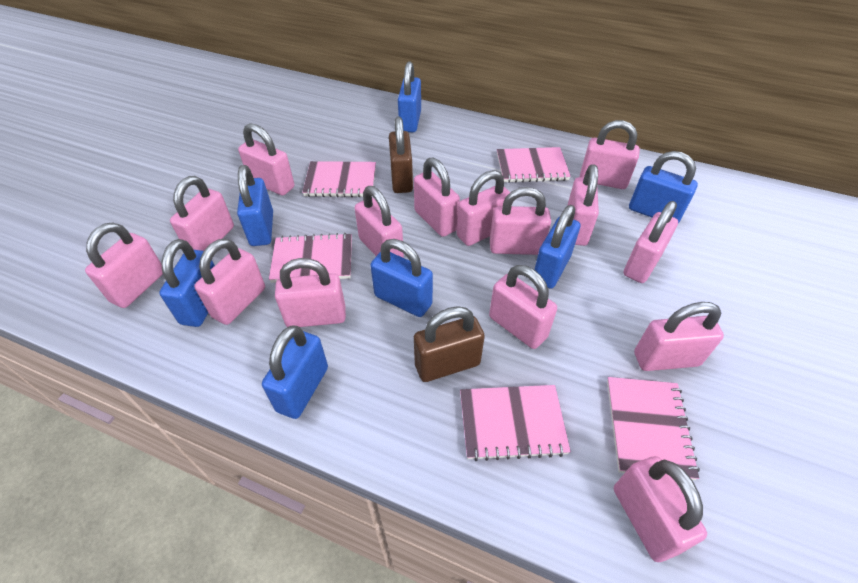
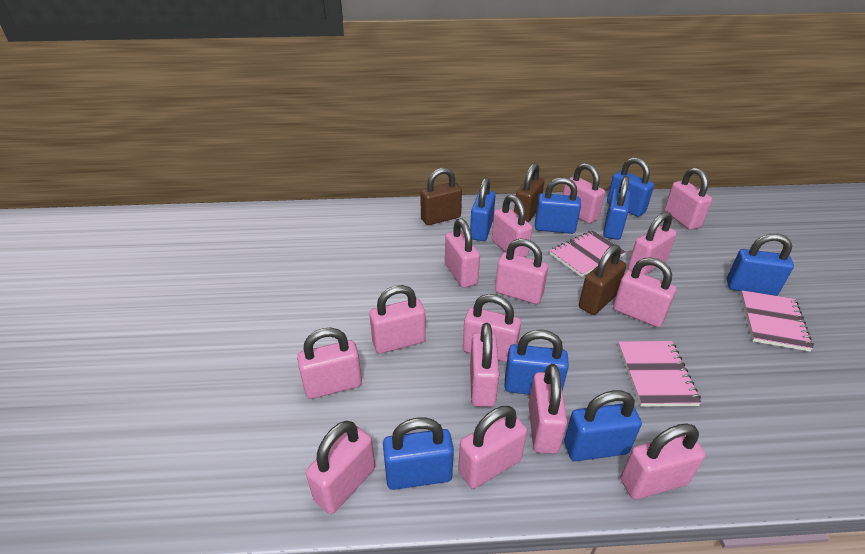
blue padlock: 7 -> 8
brown padlock: 2 -> 3
pink notebook: 5 -> 3

